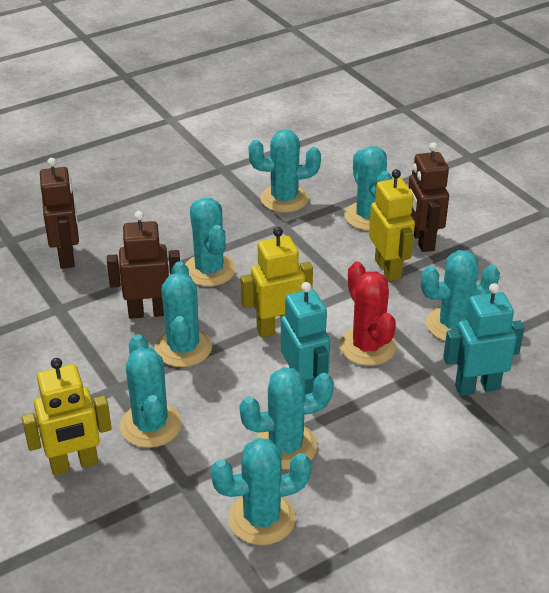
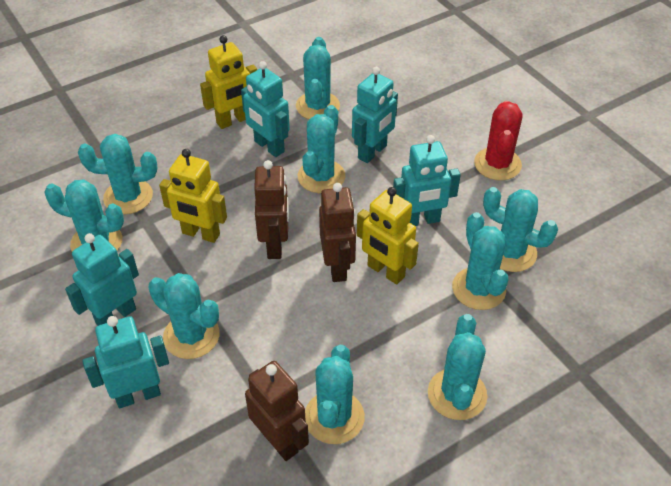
turquoise cactus: 8 -> 9
turquoise robot: 2 -> 5

